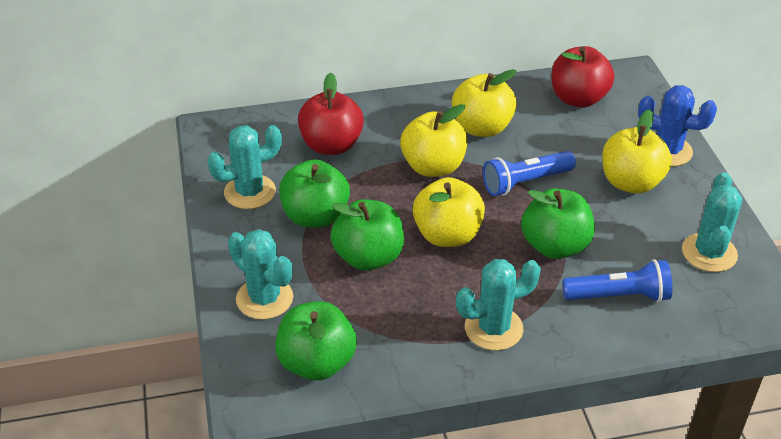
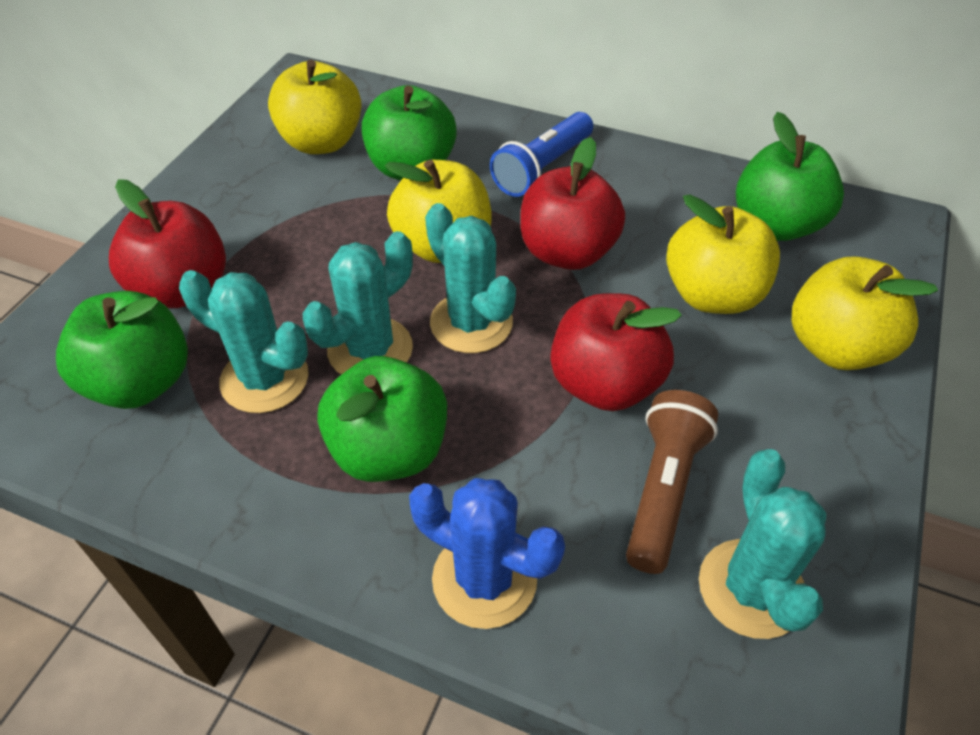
blue flashlight: 2 -> 1
brown flashlight: 0 -> 1
red apple: 2 -> 3

